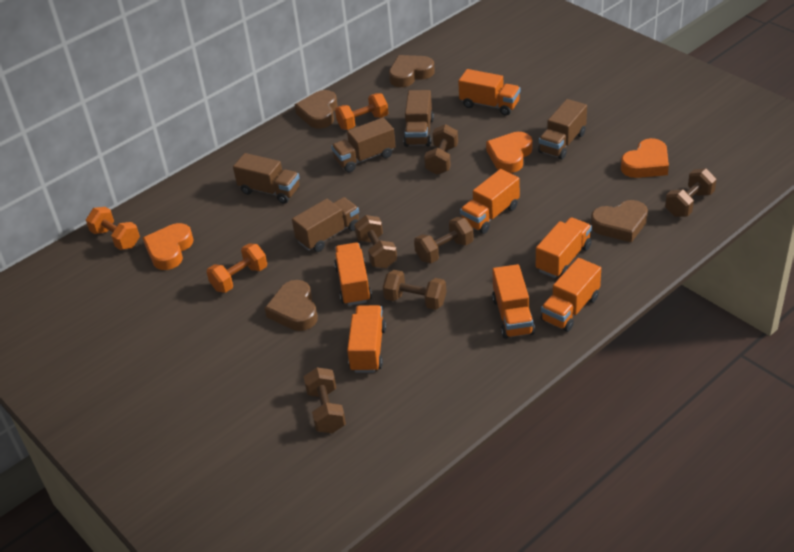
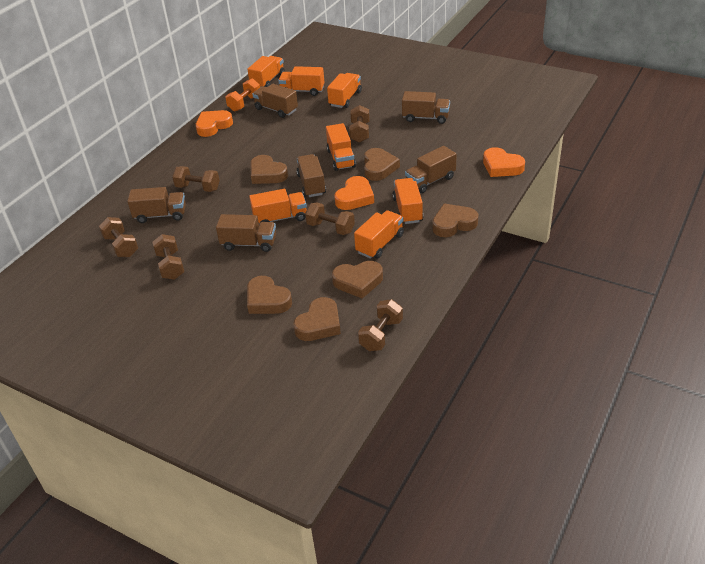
brown heart: 4 -> 6
brown truck: 5 -> 6
orange dumbbell: 3 -> 1

